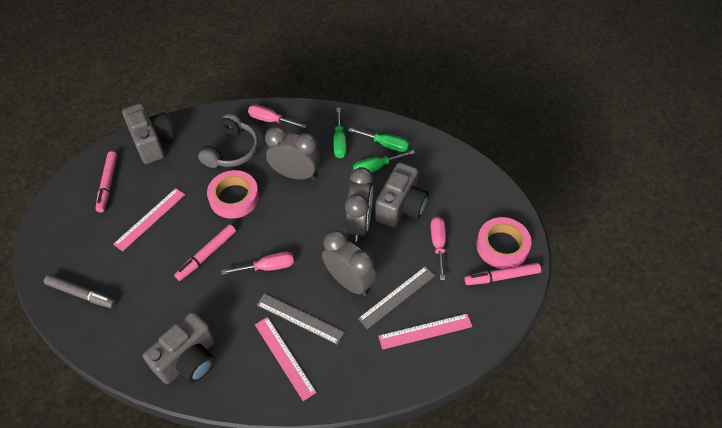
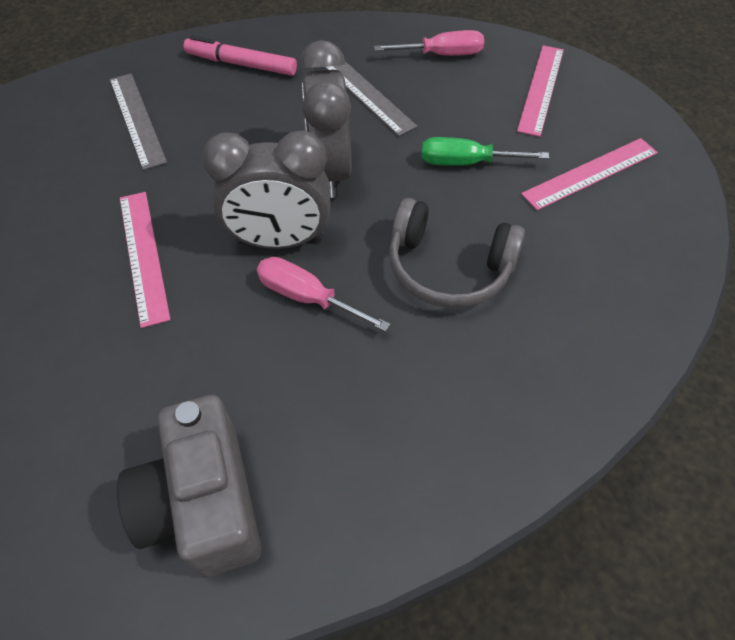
green screwdriver: 3 -> 1
grey camera: 3 -> 1
grey clock: 3 -> 2
grey marker: 1 -> 0
pink marker: 3 -> 1
pink screwdriver: 3 -> 2
pink tape: 2 -> 0

